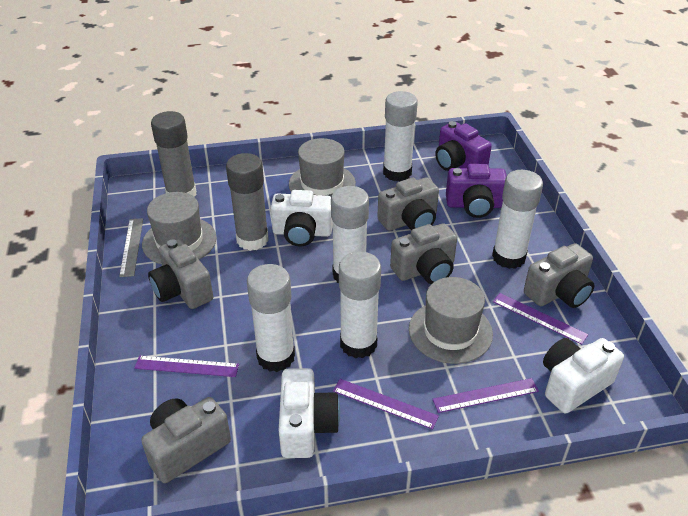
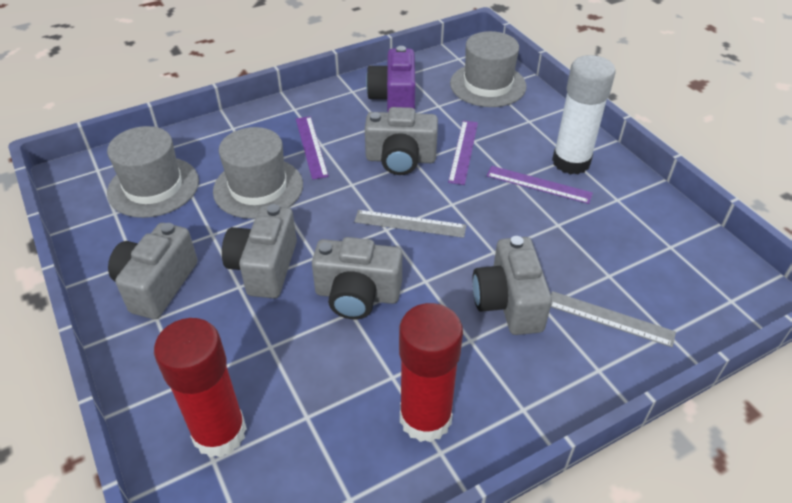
grey glue stick: 2 -> 0
grey ruler: 1 -> 2
purple camera: 2 -> 1
purple ruler: 4 -> 3
red glue stick: 0 -> 2
white camera: 3 -> 0
white glue stick: 5 -> 1

